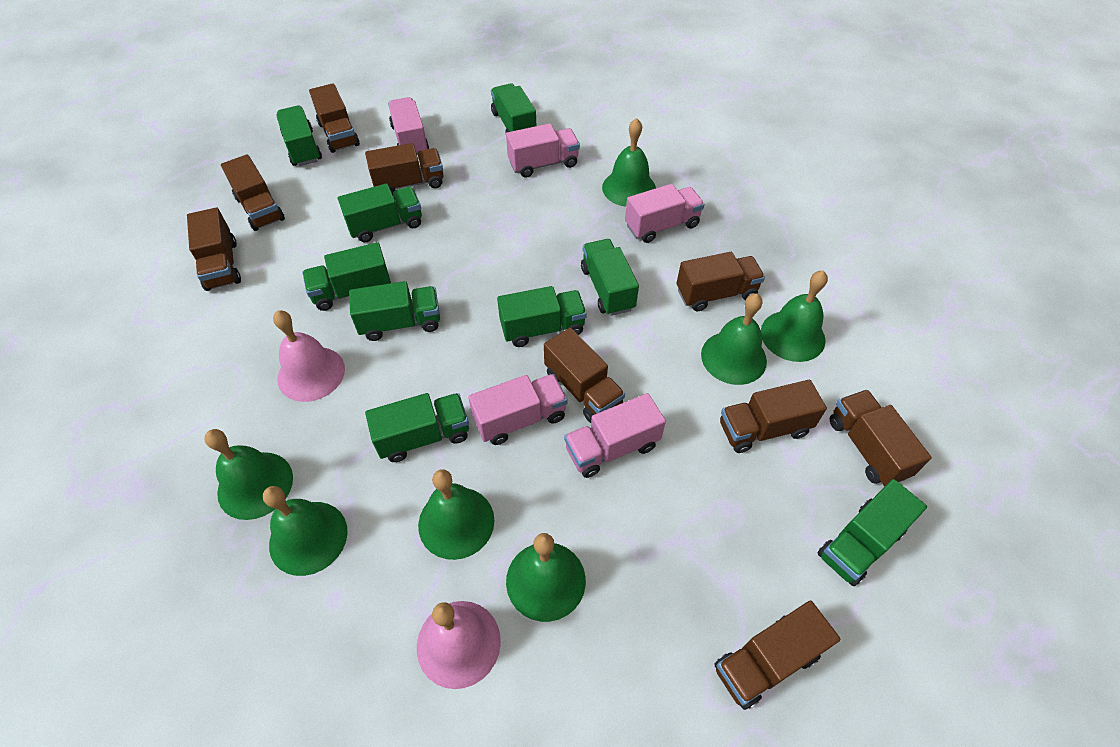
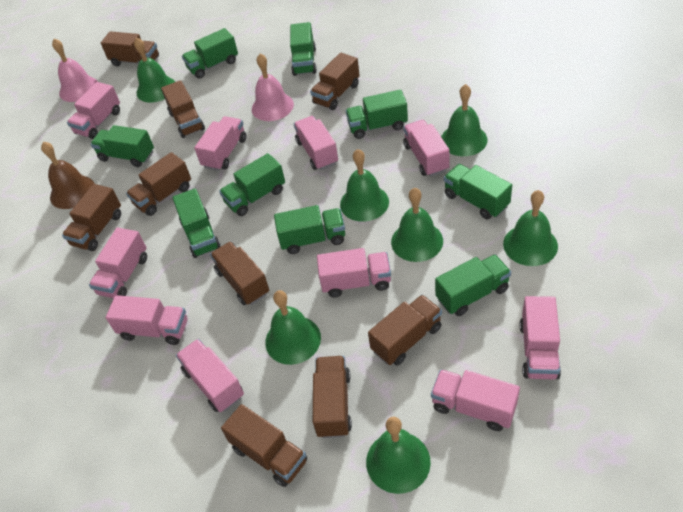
brown bell: 0 -> 1
pink truck: 5 -> 10

